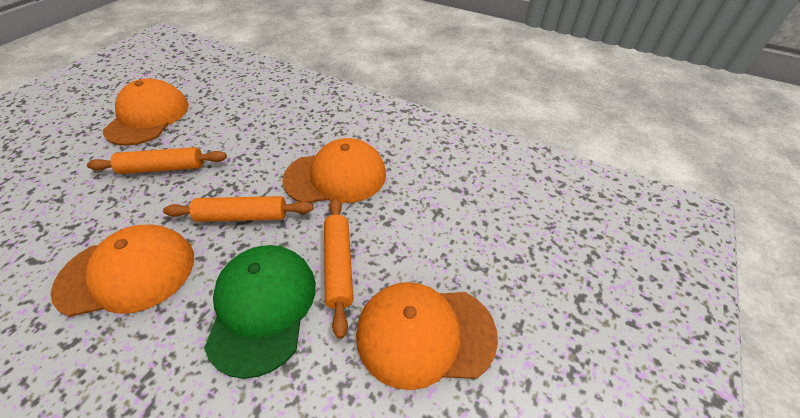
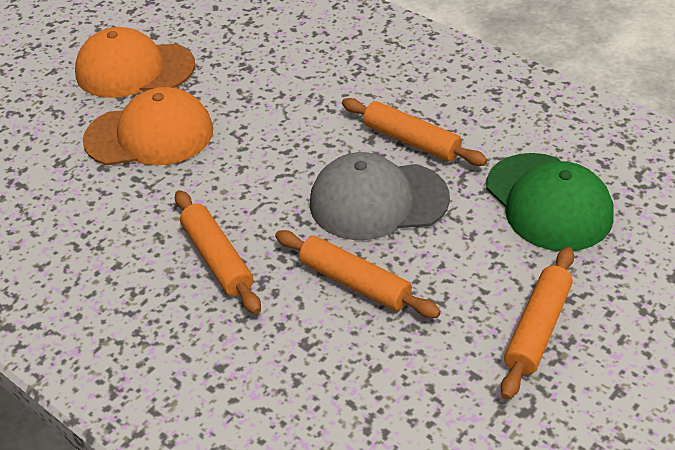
grey cap: 0 -> 1
orange cap: 4 -> 2
orange rolling pin: 3 -> 4

